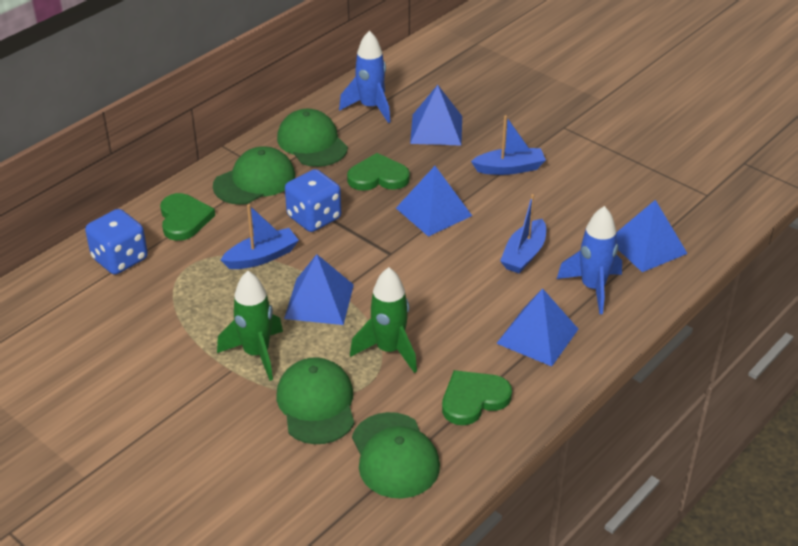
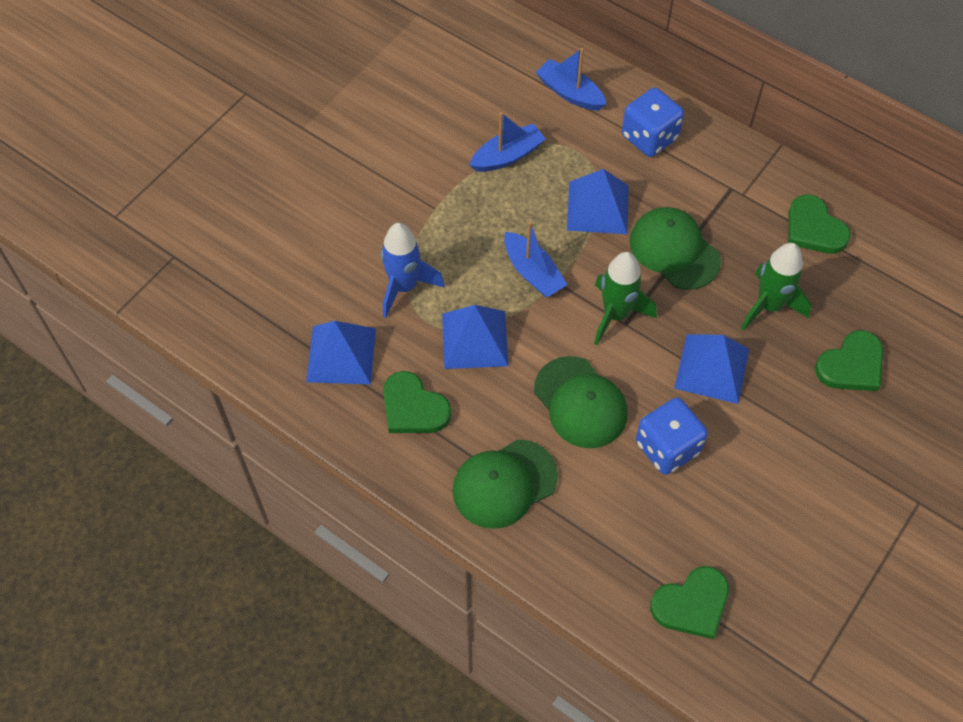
blue pyramid: 5 -> 4
blue rocket: 2 -> 1
green cap: 4 -> 3
green heart: 3 -> 4

